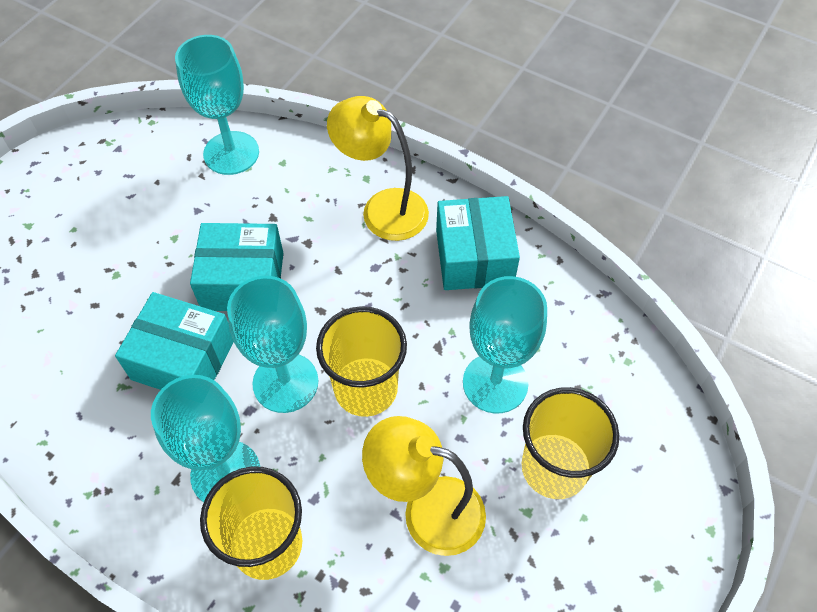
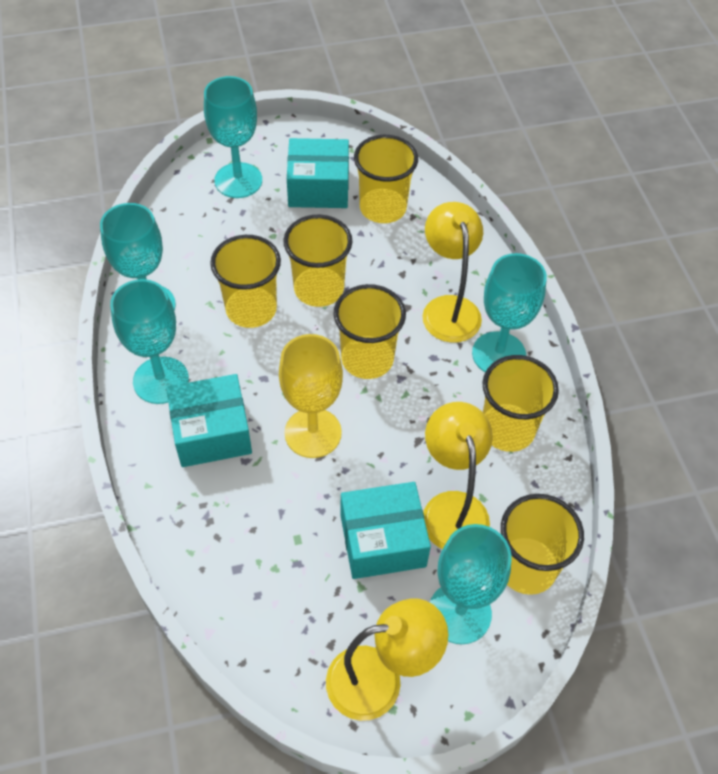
turquoise goblet: 4 -> 5
yellow cup: 3 -> 6
yellow goblet: 0 -> 1
yellow lamp: 2 -> 3

